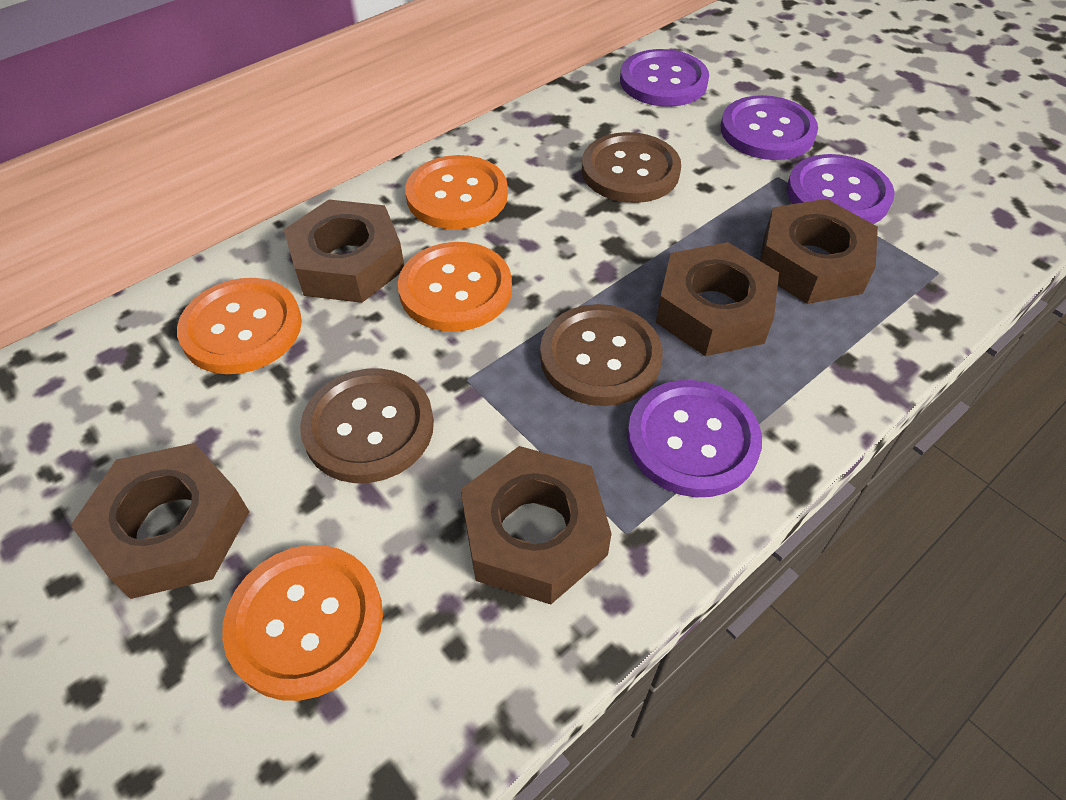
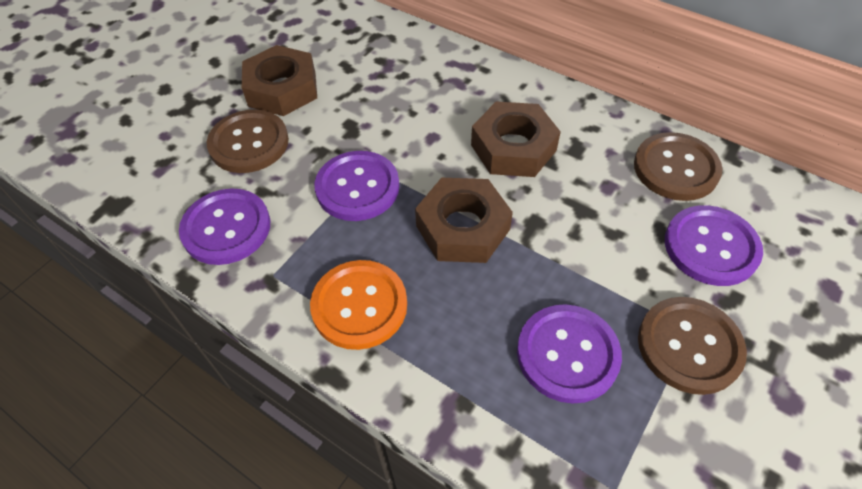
brown nut: 5 -> 3
orange button: 4 -> 1

